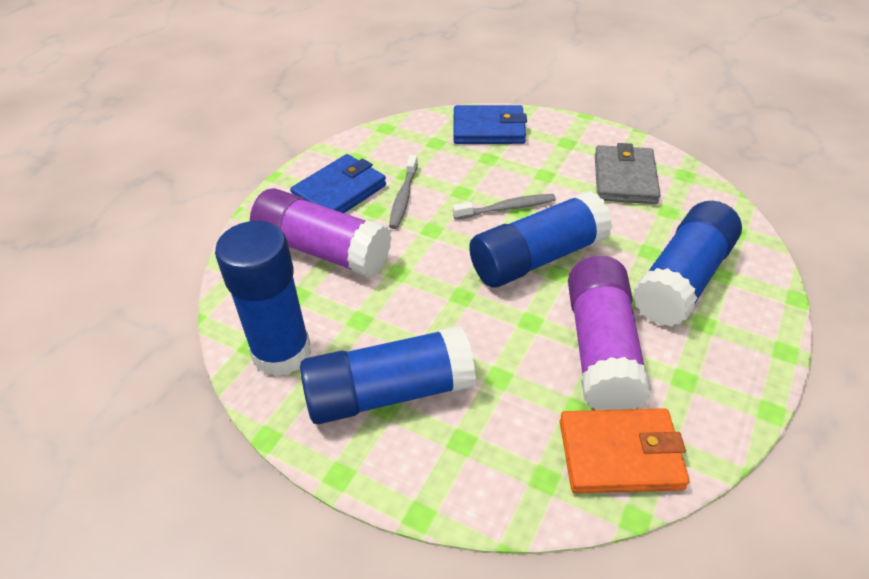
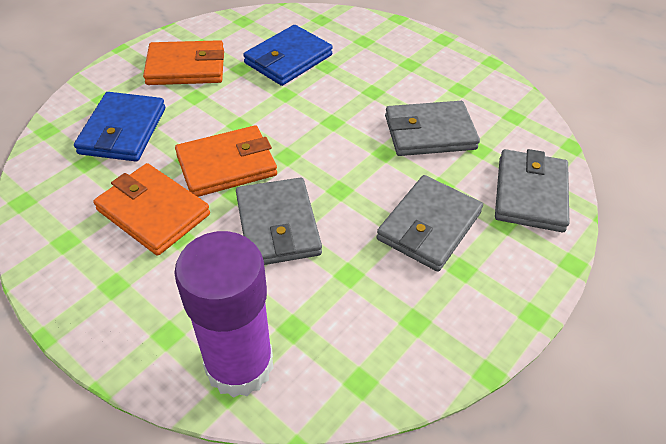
blue glue stick: 4 -> 0
grey toothbrush: 2 -> 0
grey wallet: 1 -> 4
orange wallet: 1 -> 3
purple glue stick: 2 -> 1

